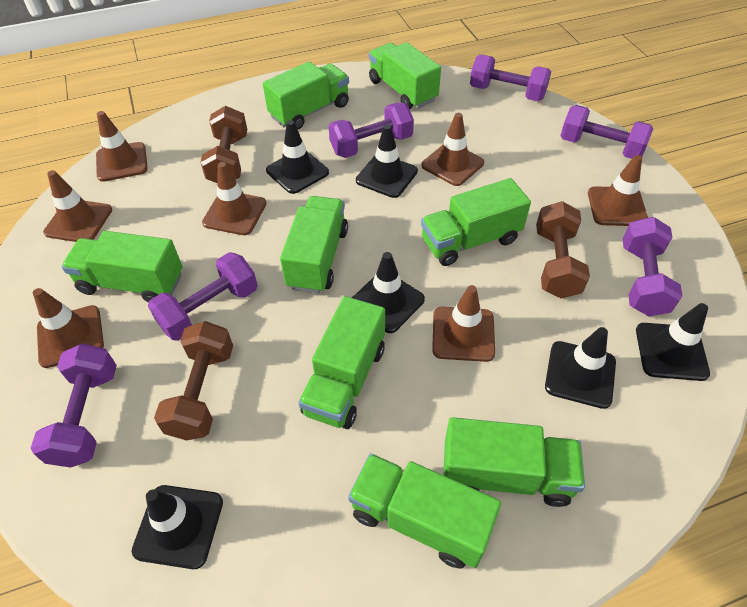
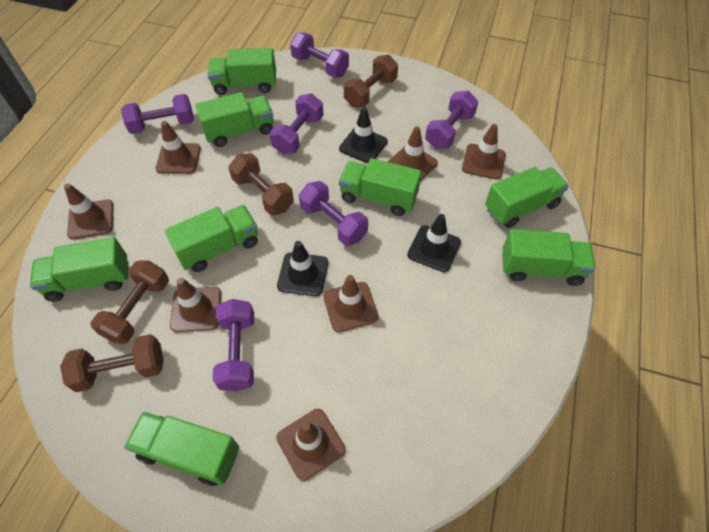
black traffic cone: 6 -> 3
brown dumbbell: 3 -> 4

